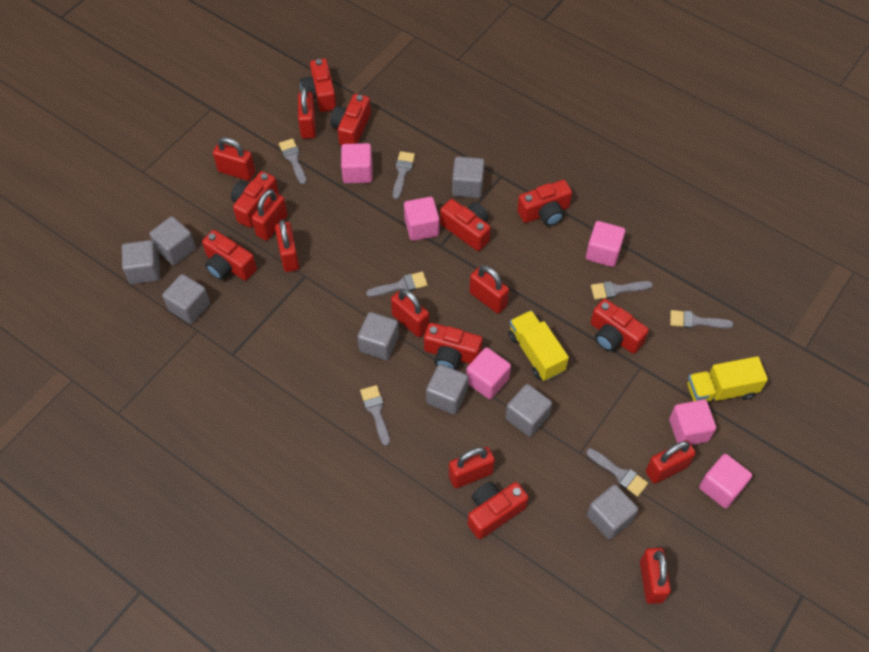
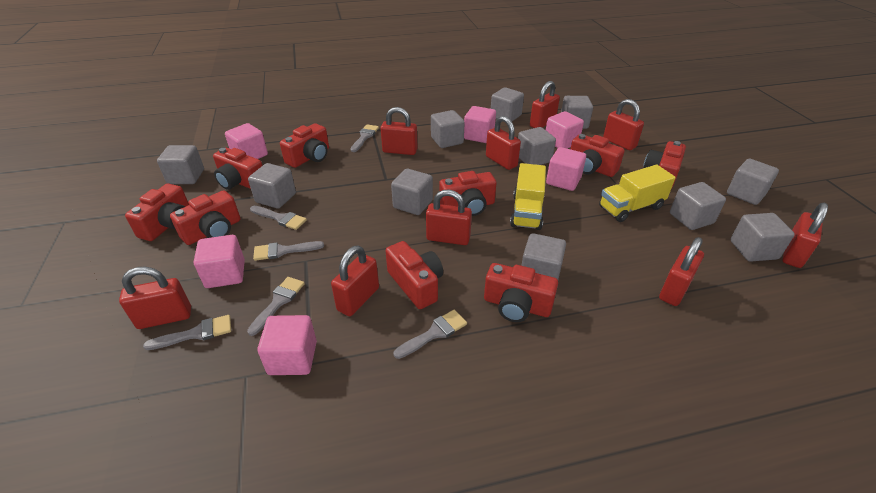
grey brush: 7 -> 6
grey cube: 8 -> 11

